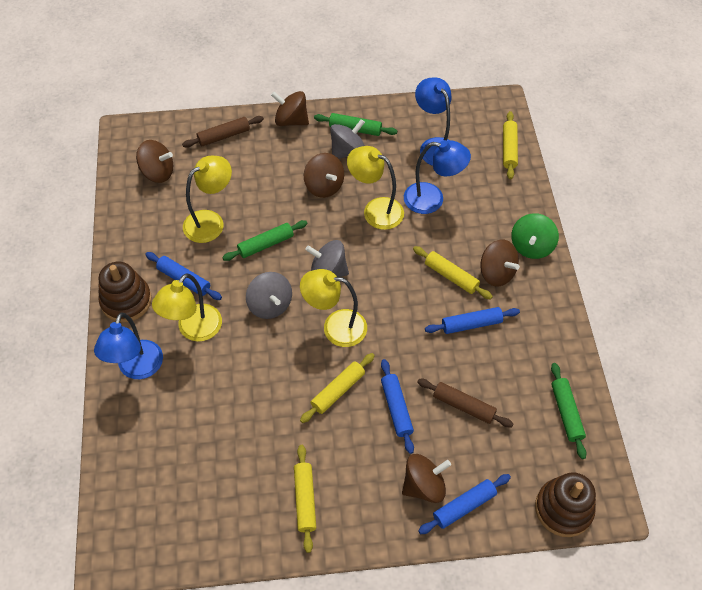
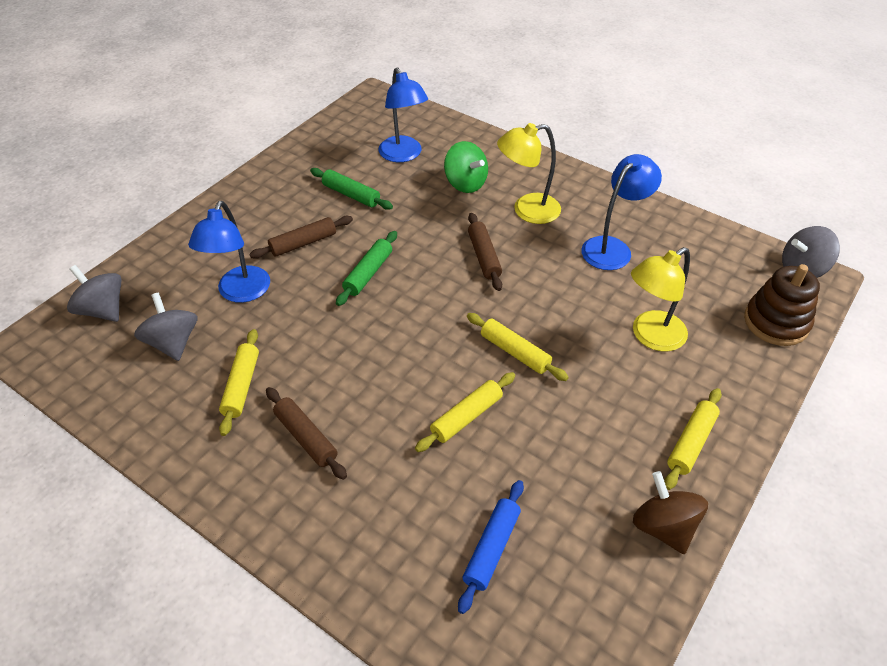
blue rolling pin: 4 -> 1
brown rolling pin: 2 -> 3
brown spinning top: 5 -> 1
brown stacking toy: 2 -> 1
green rolling pin: 3 -> 2
yellow lamp: 4 -> 2

